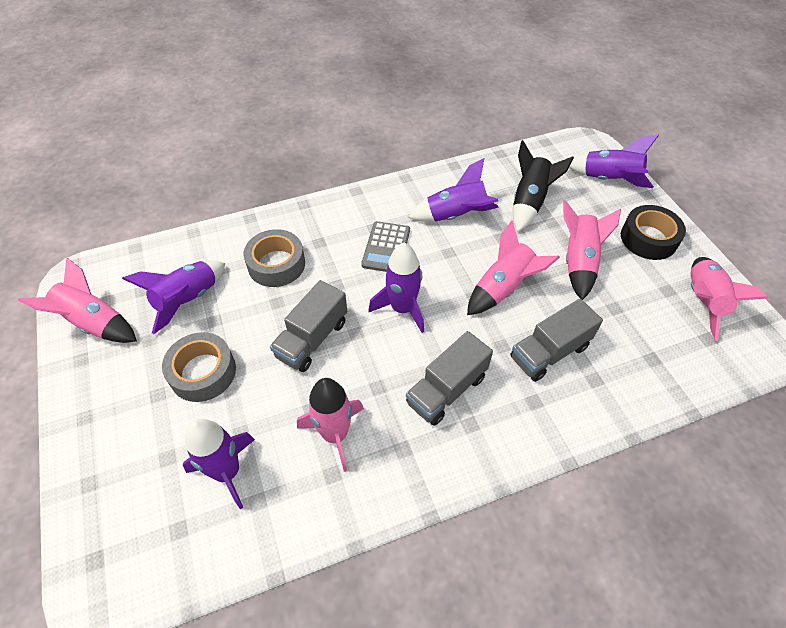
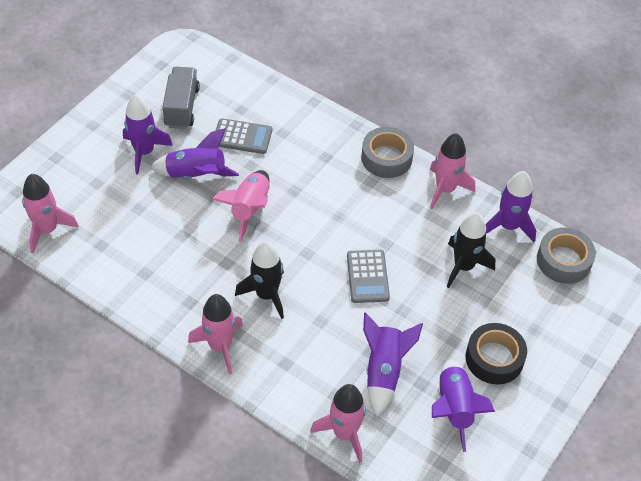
black rocket: 1 -> 2
grey calculator: 1 -> 2
grey truck: 3 -> 1

